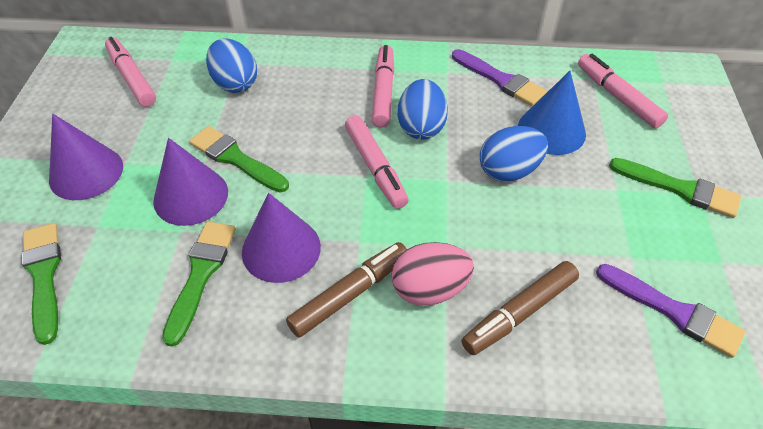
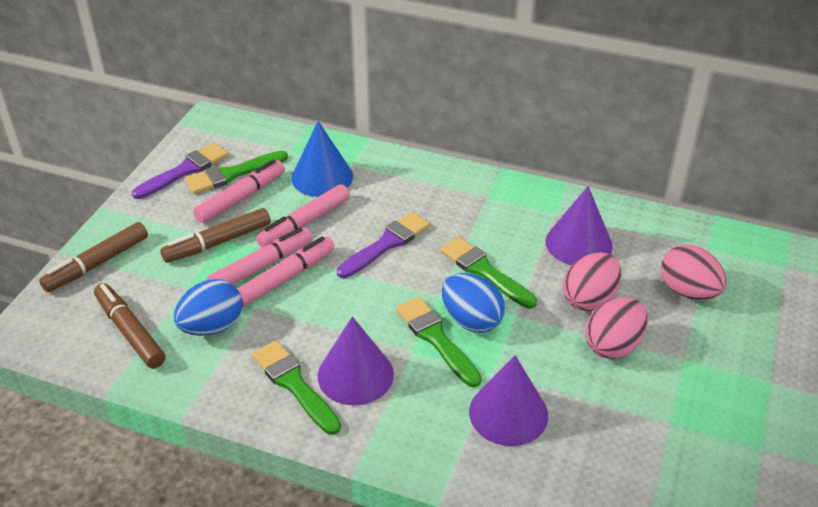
blue egg: 3 -> 2
brown marker: 2 -> 3
pink egg: 1 -> 3

